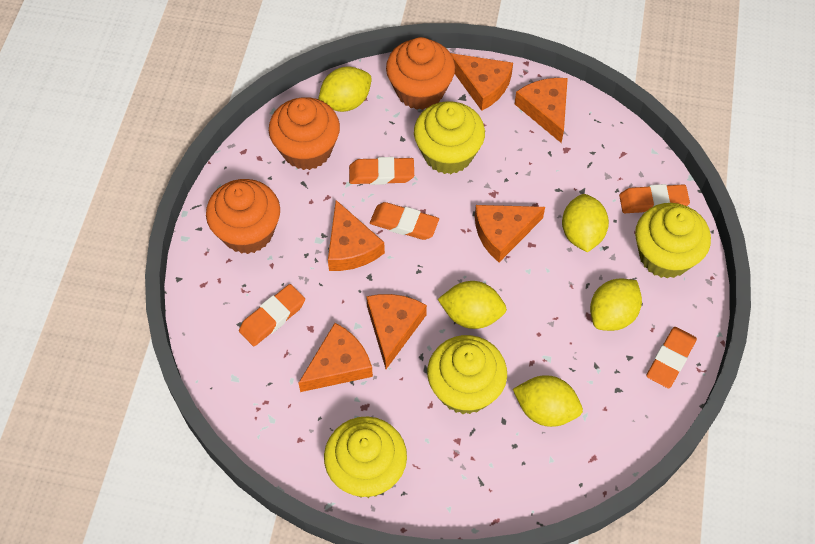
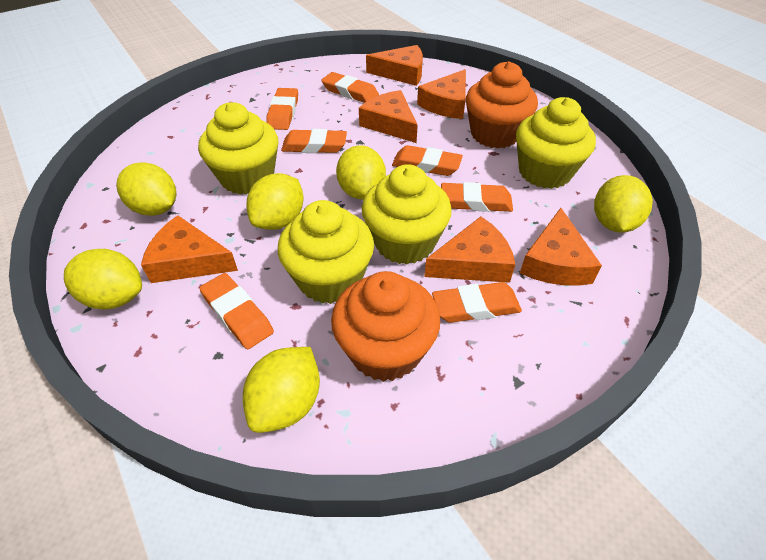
orange cupcake: 3 -> 2
orange eraser: 5 -> 7
yellow lemon: 5 -> 6

